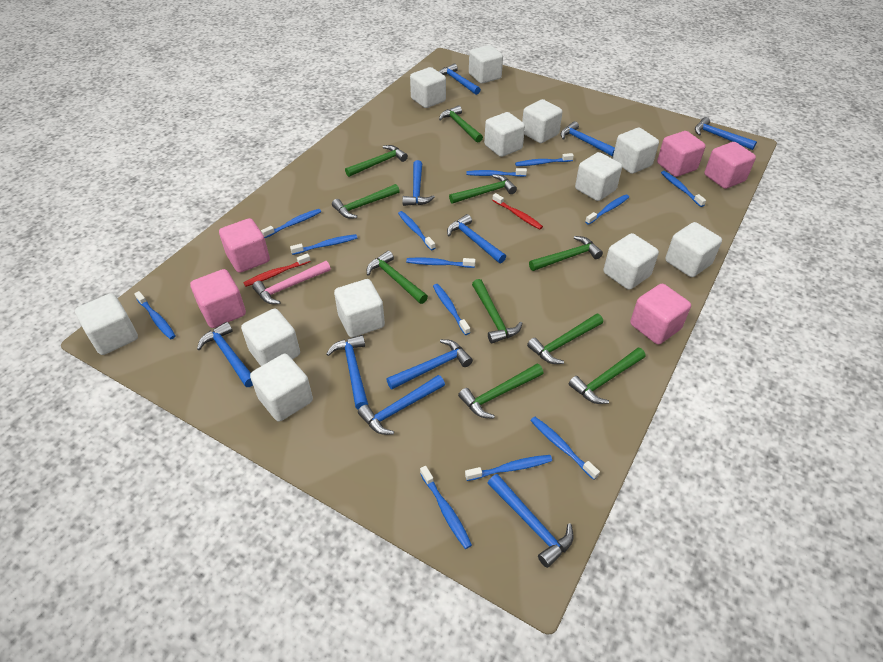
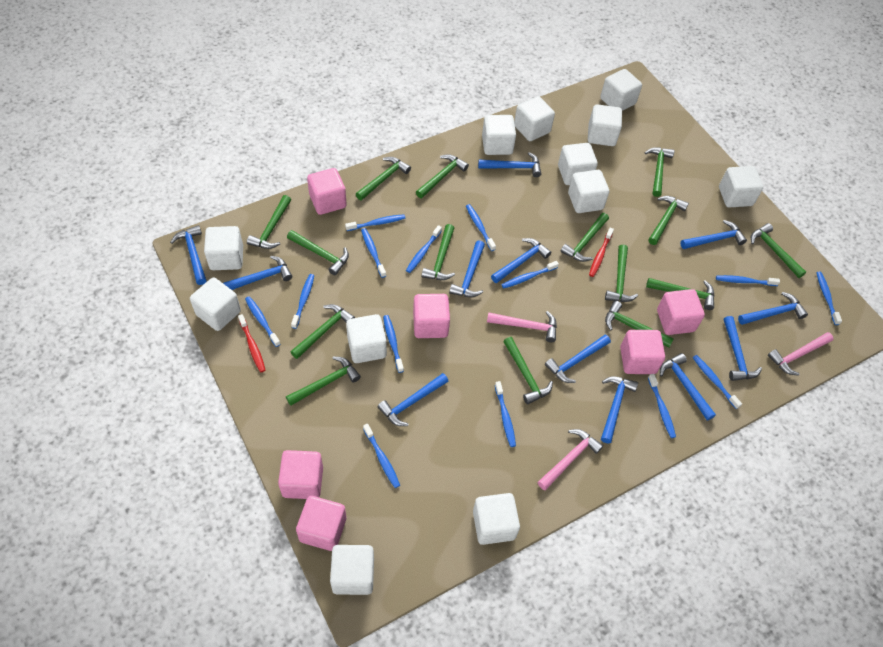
blue hammer: 10 -> 12
blue toothbrush: 13 -> 14
green hammer: 10 -> 15
pink cube: 5 -> 6
pink hammer: 1 -> 3

